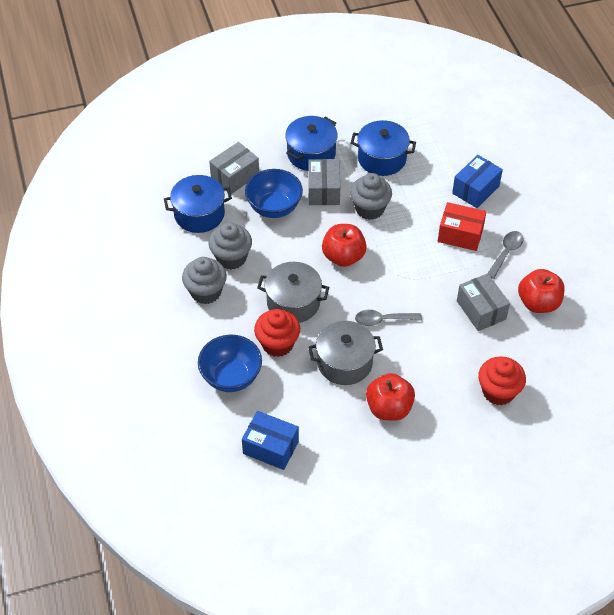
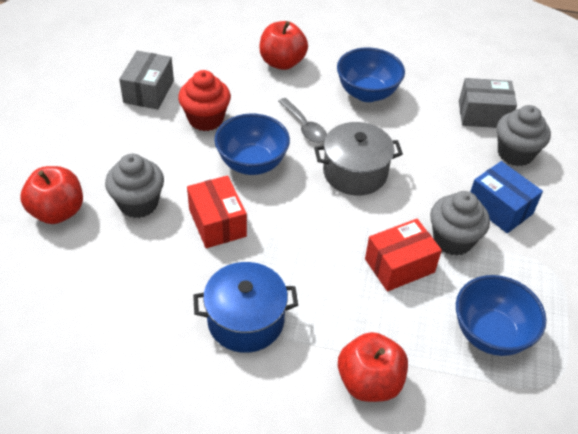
blue bowl: 2 -> 3
blue box: 2 -> 1
blue pot: 3 -> 1
grey box: 3 -> 2
grey pot: 2 -> 1
grey spoon: 2 -> 1
red box: 1 -> 2
red cupcake: 2 -> 1

